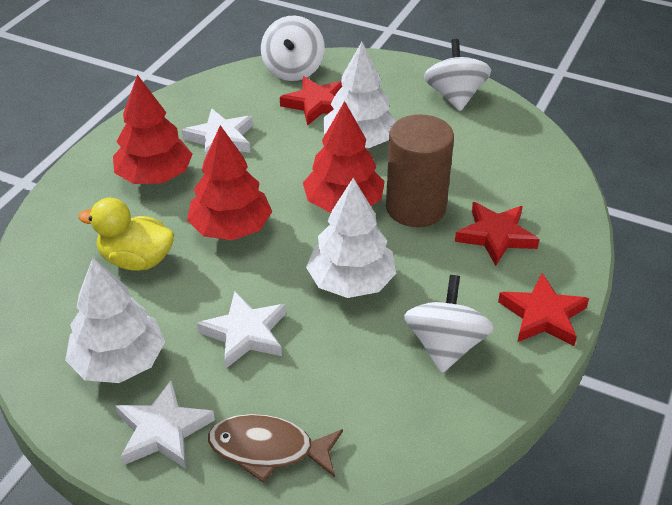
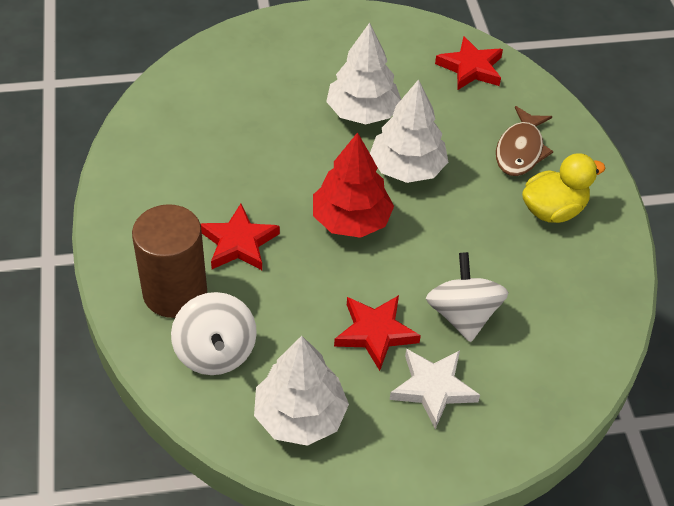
red tree: 3 -> 1
white spinning top: 3 -> 2
white star: 3 -> 1

